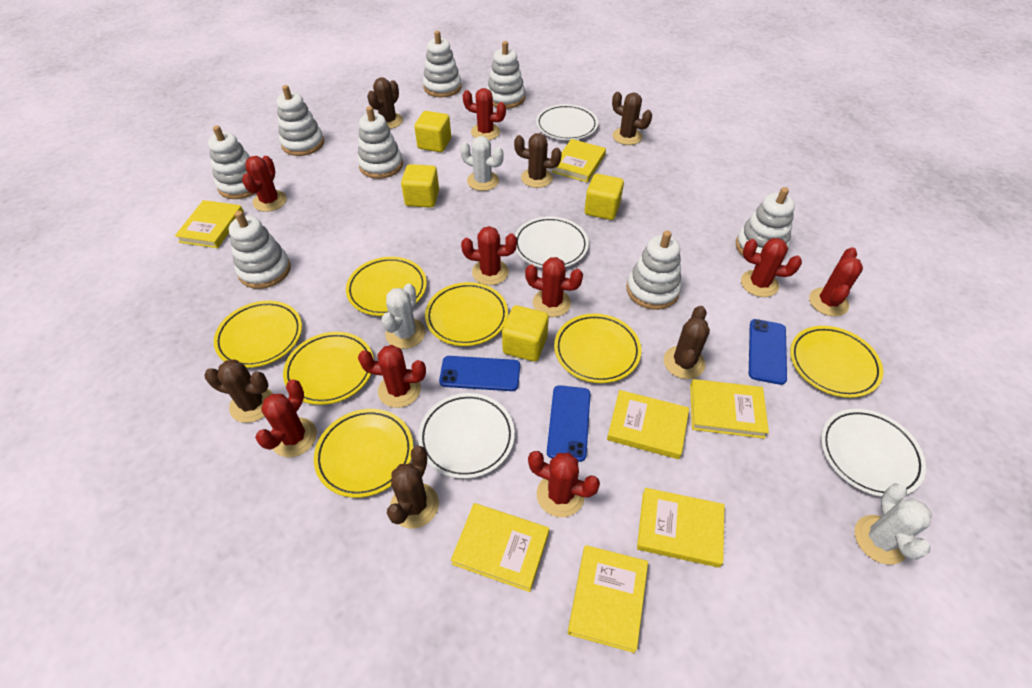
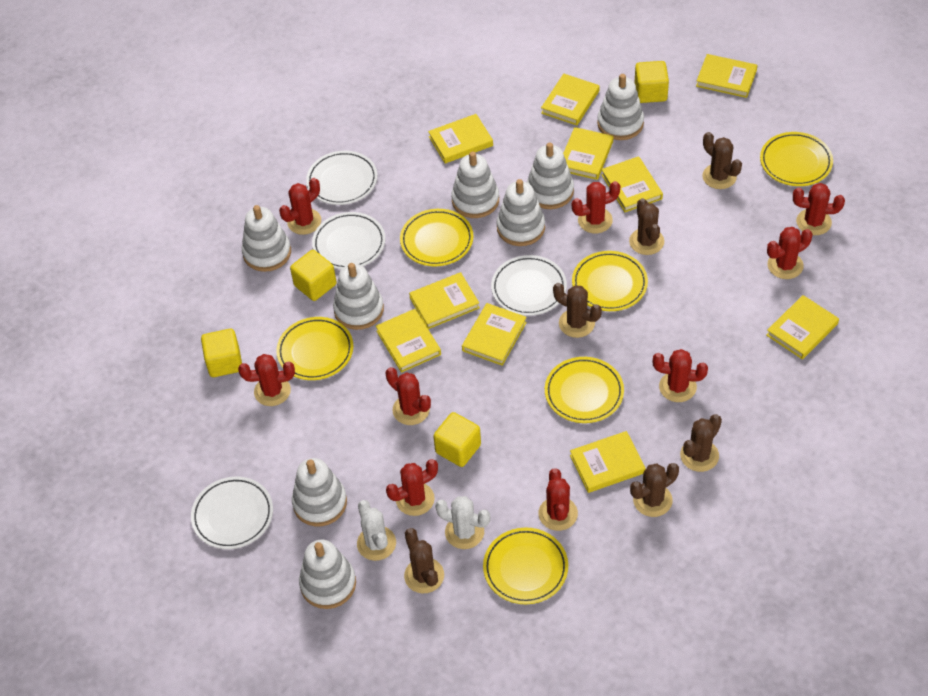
blue phone: 3 -> 0
white cactus: 3 -> 2
yellow book: 7 -> 10
yellow plate: 7 -> 6

